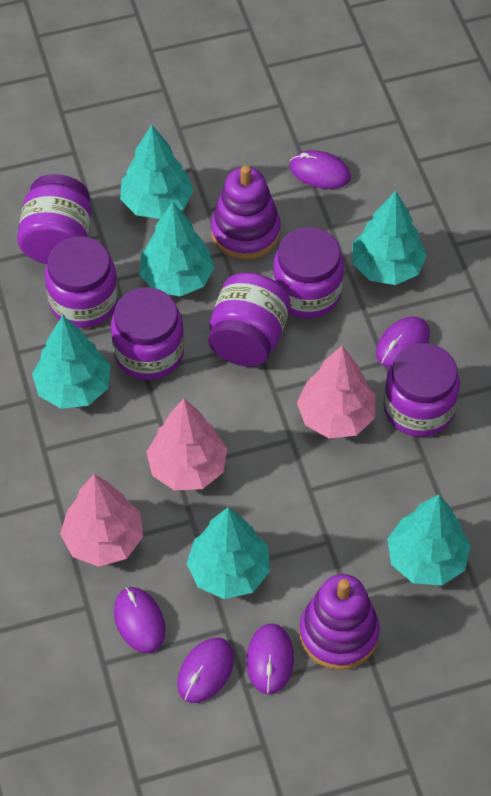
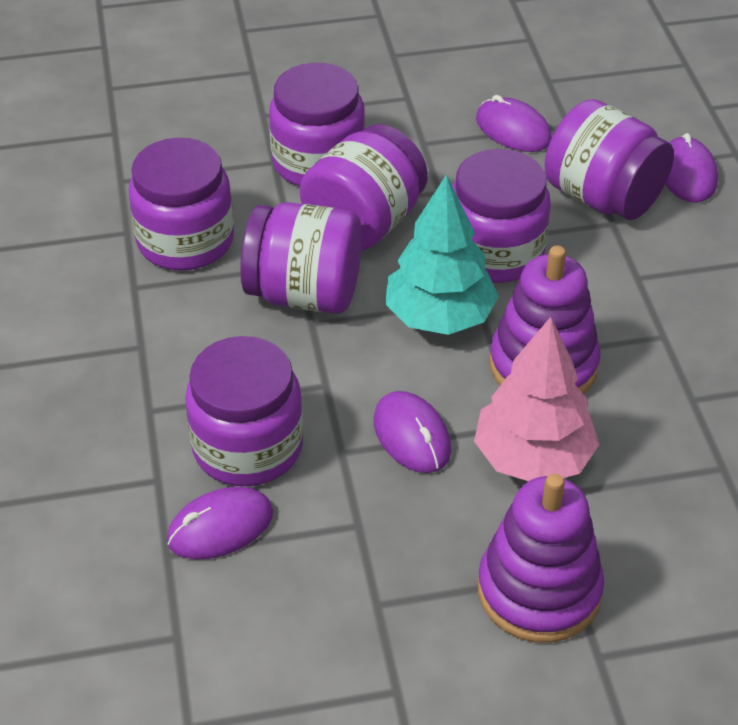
pink tree: 3 -> 1
purple jar: 6 -> 7
purple mouse: 5 -> 4
turquoise tree: 6 -> 1

